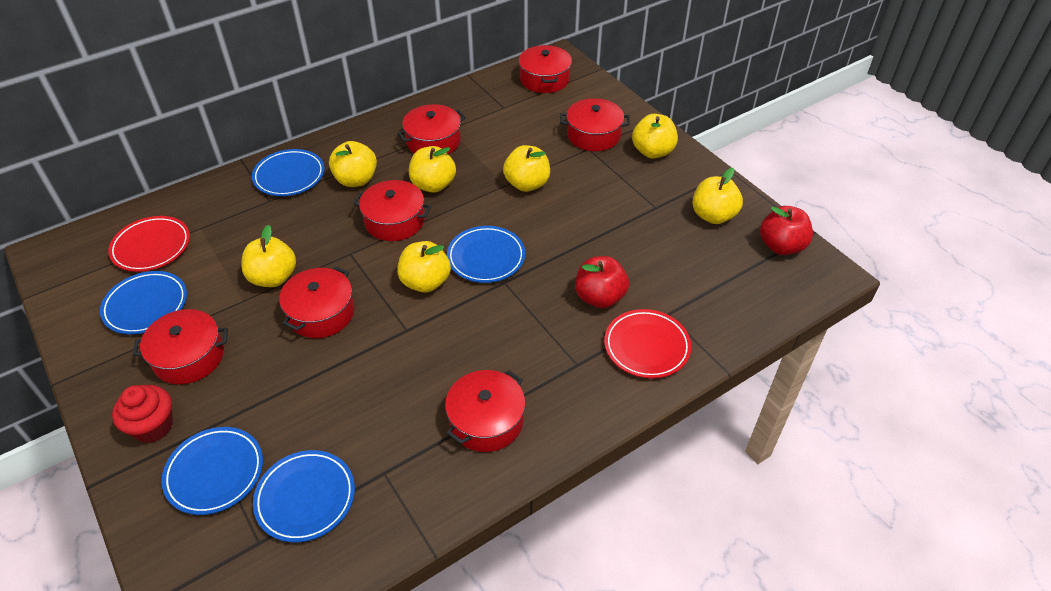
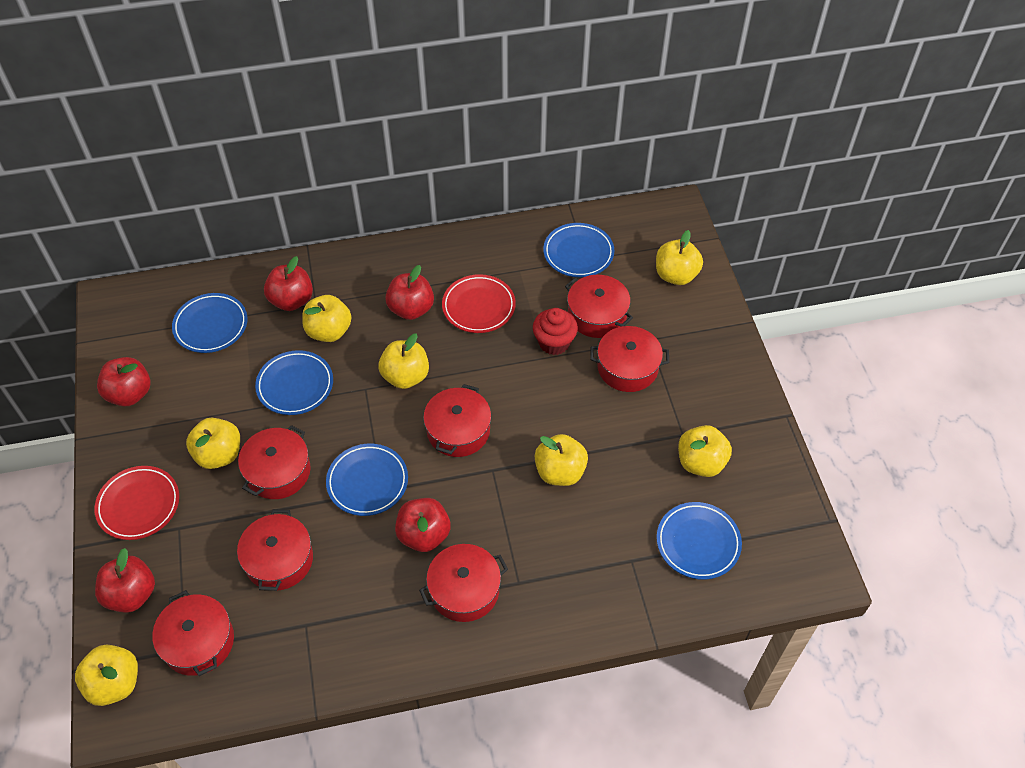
red apple: 2 -> 5

